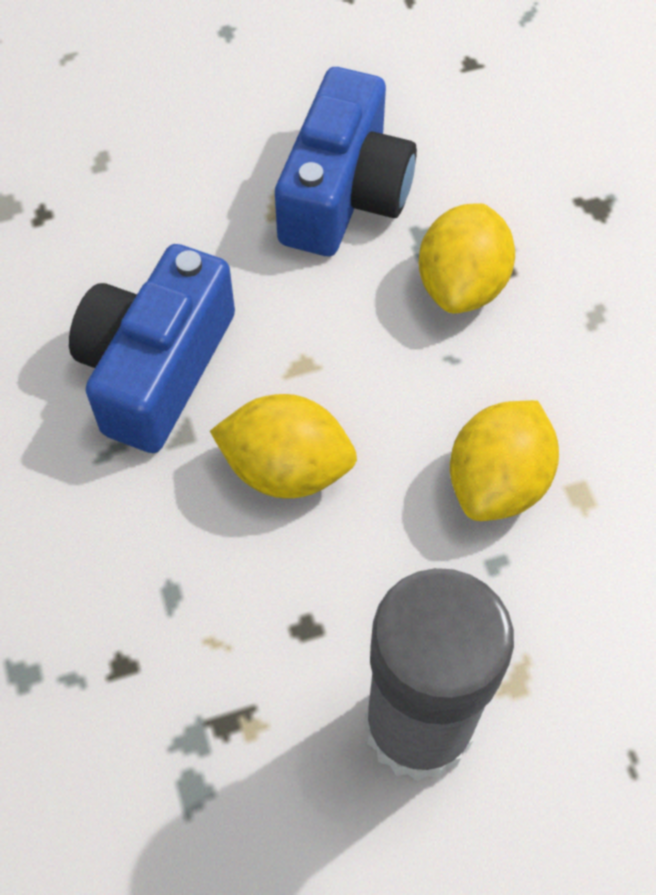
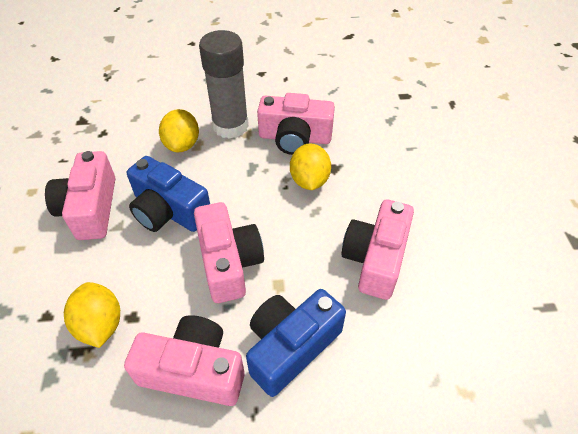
pink camera: 0 -> 5

